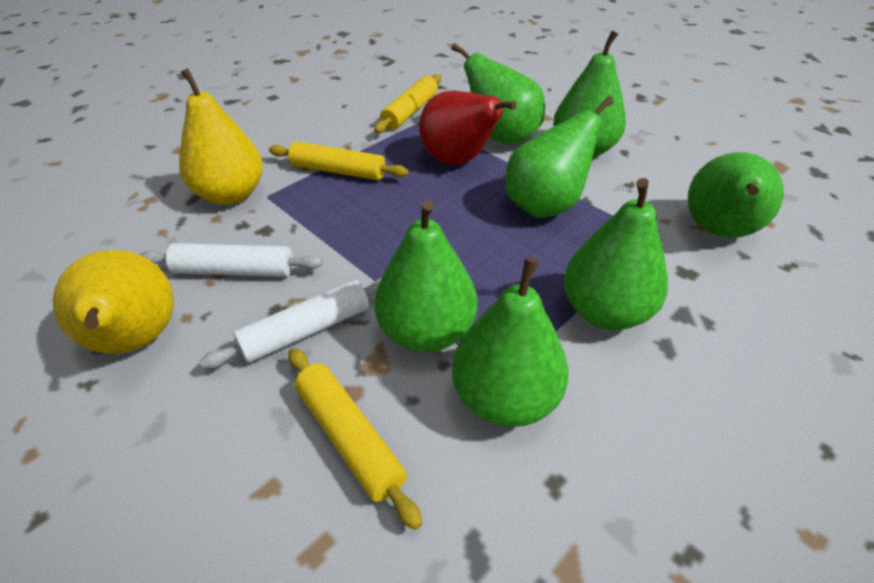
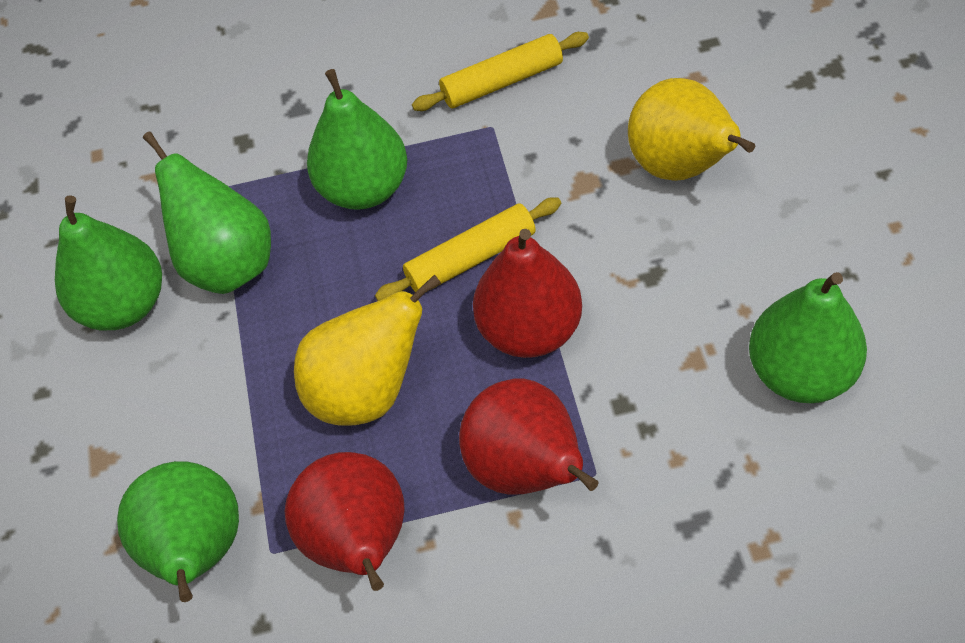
green pear: 7 -> 5
red pear: 1 -> 3
white rolling pin: 2 -> 0
yellow rolling pin: 3 -> 2

